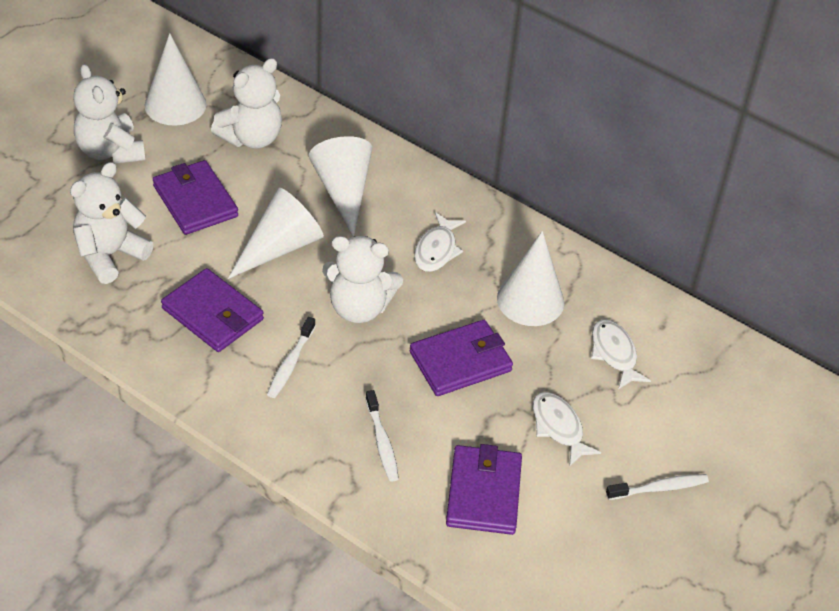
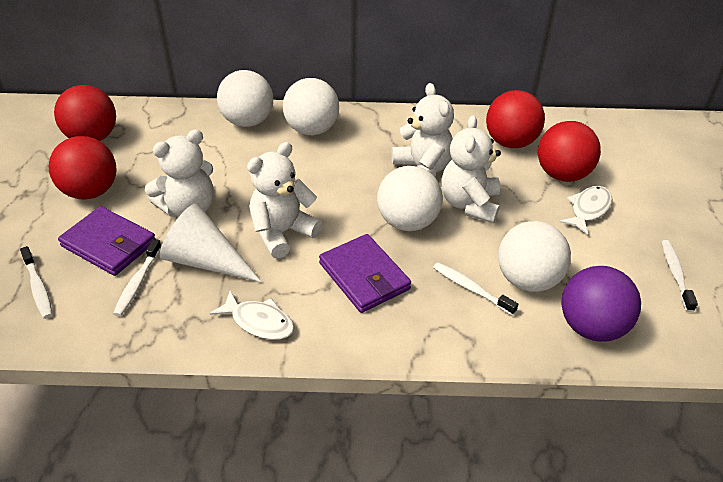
purple ball: 0 -> 1
purple wallet: 4 -> 2
red ball: 0 -> 4
white ball: 0 -> 4
white cone: 4 -> 1
white fish: 3 -> 2
white toothbrush: 3 -> 4

